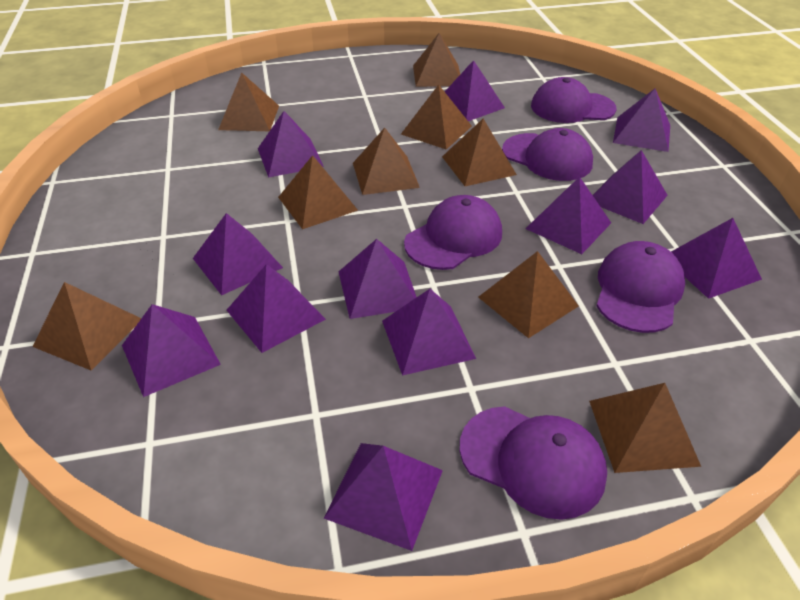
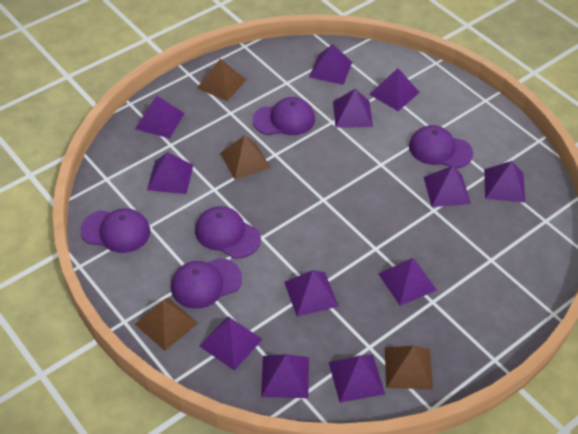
brown pyramid: 9 -> 4

